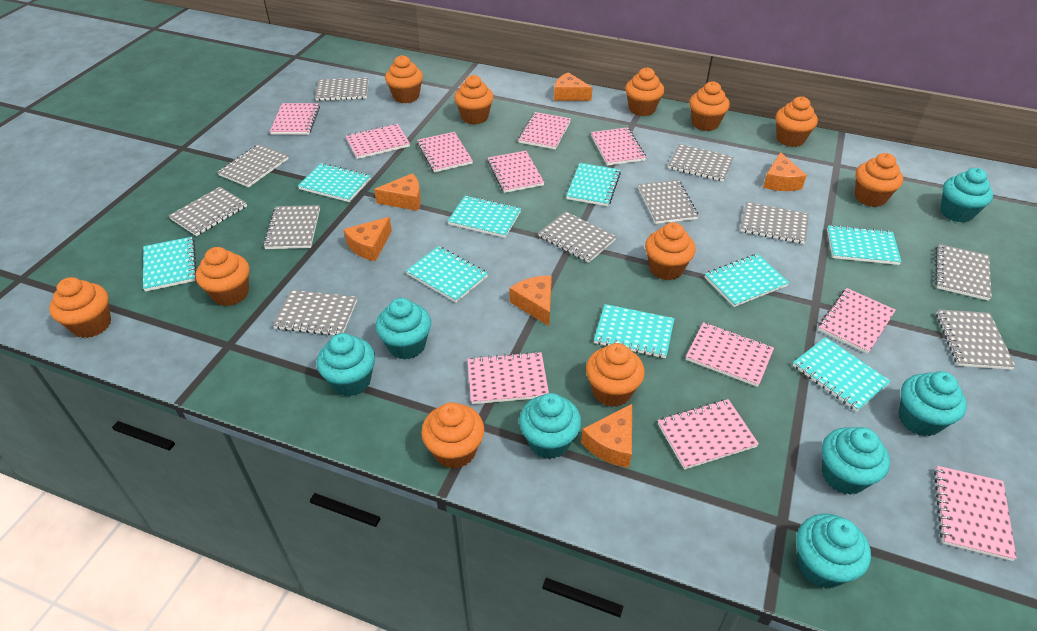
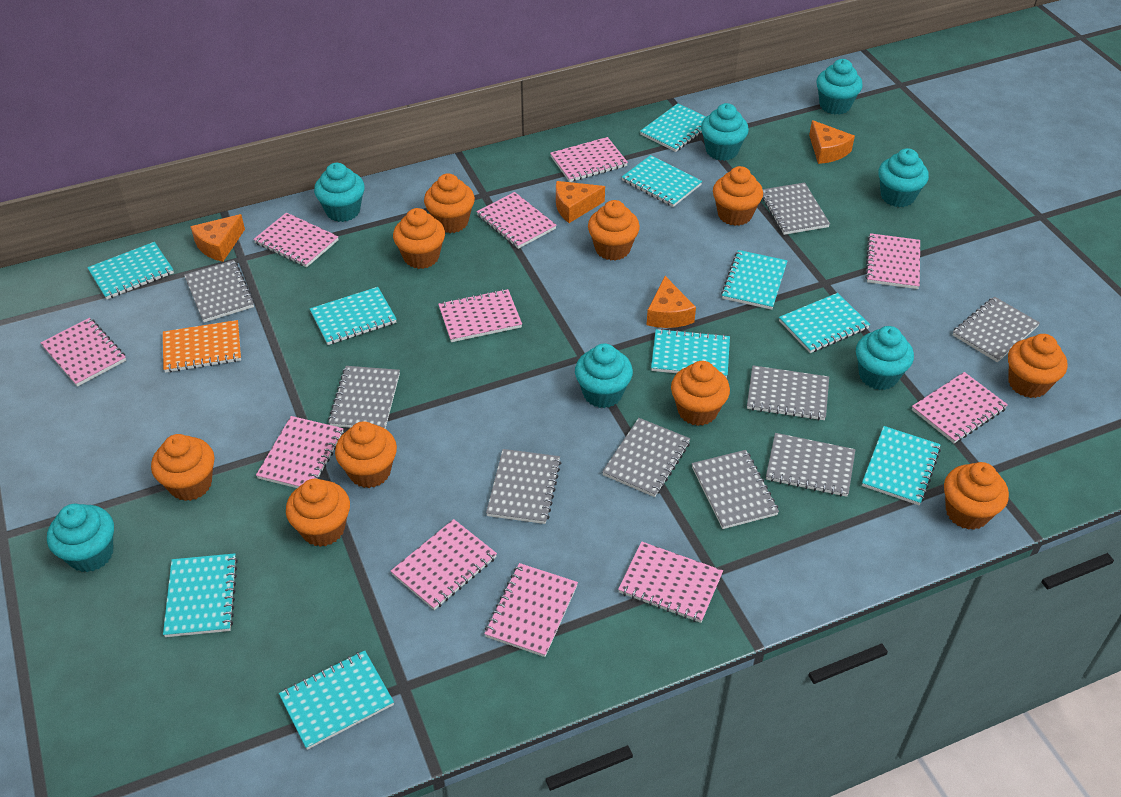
grey notebook: 11 -> 9
orange cheese: 6 -> 4
orange cupcake: 11 -> 10
orange notebook: 0 -> 1
turquoise notebook: 9 -> 10

